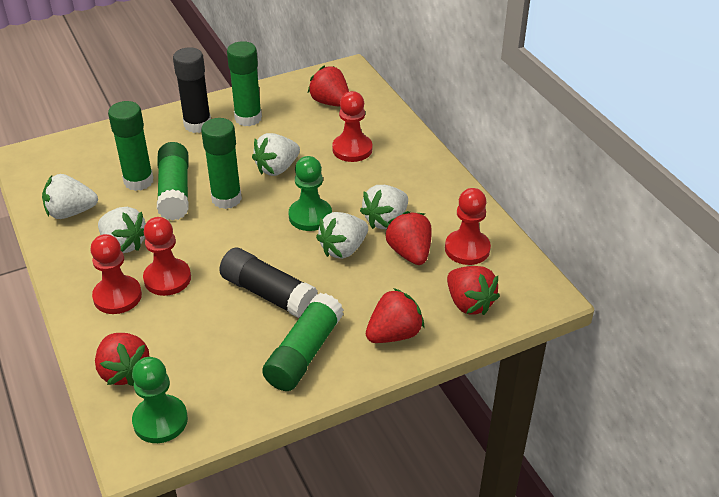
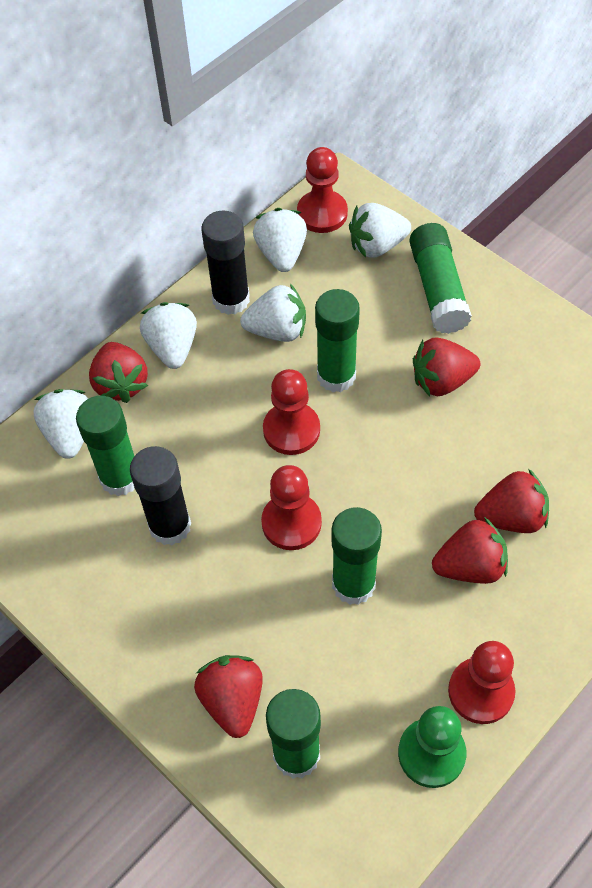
green pawn: 2 -> 1

